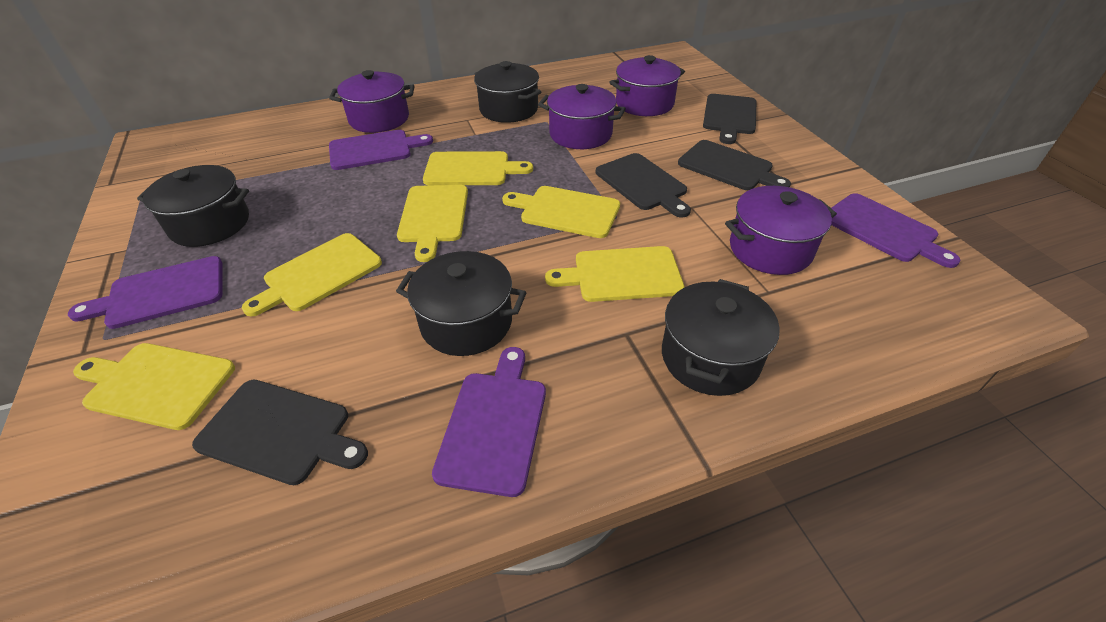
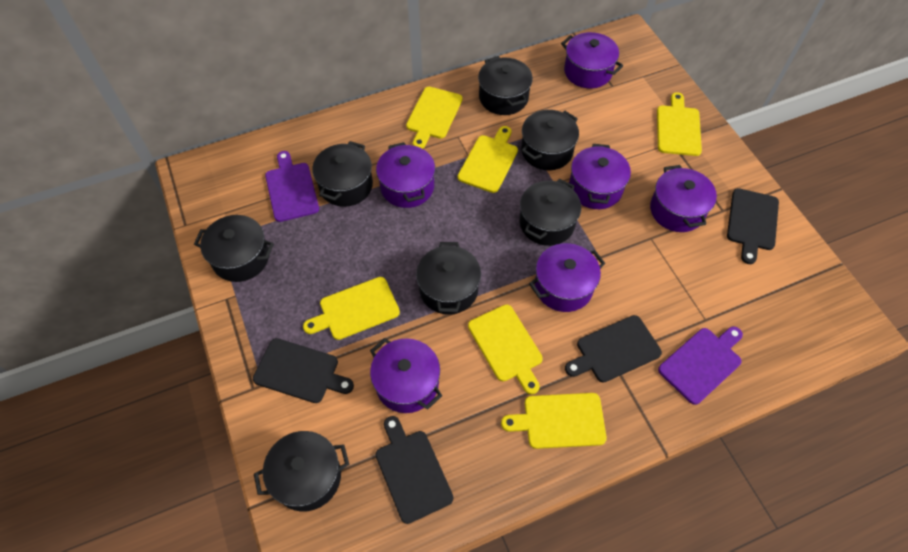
black pot: 4 -> 7
purple cutting board: 4 -> 2
purple pot: 4 -> 6

